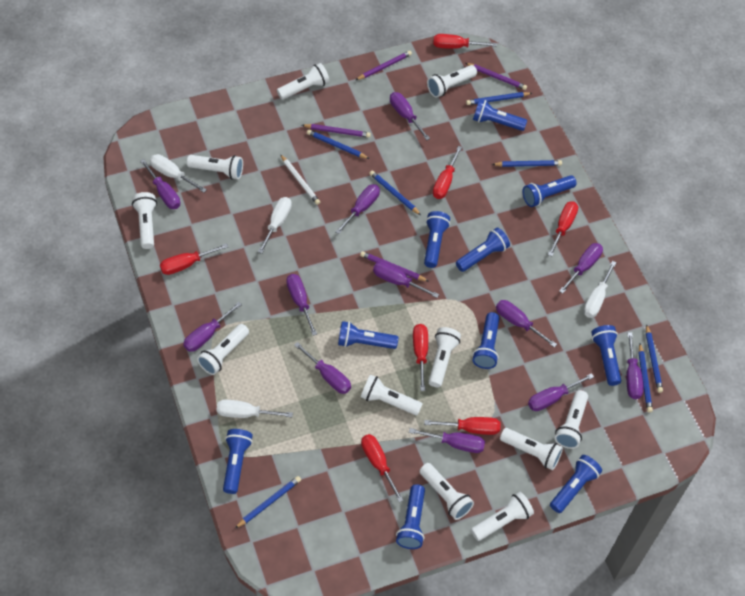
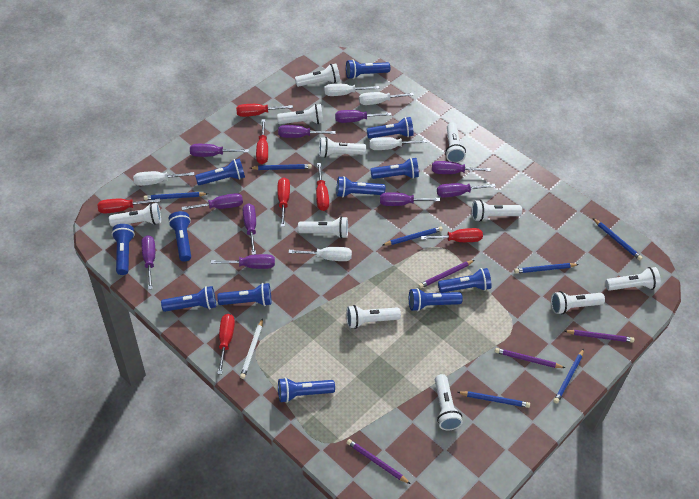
blue flashlight: 10 -> 12
purple screwdriver: 12 -> 10
white screwdriver: 4 -> 5

